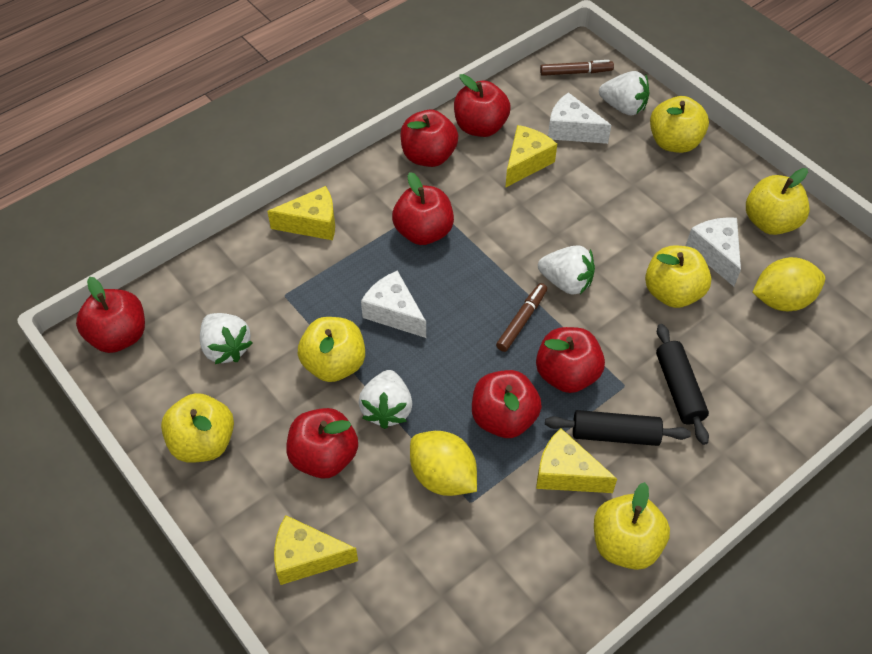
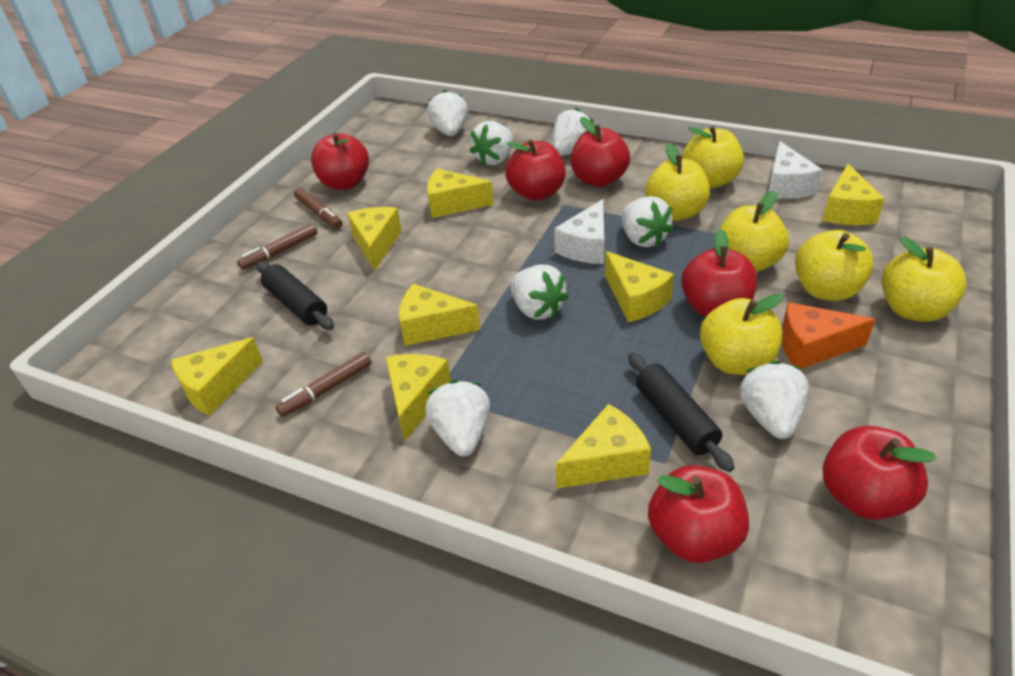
brown marker: 2 -> 3
orange cheese: 0 -> 1
red apple: 7 -> 6
white cheese: 3 -> 2
white strawberry: 4 -> 7
yellow cheese: 4 -> 8
yellow lemon: 2 -> 0

